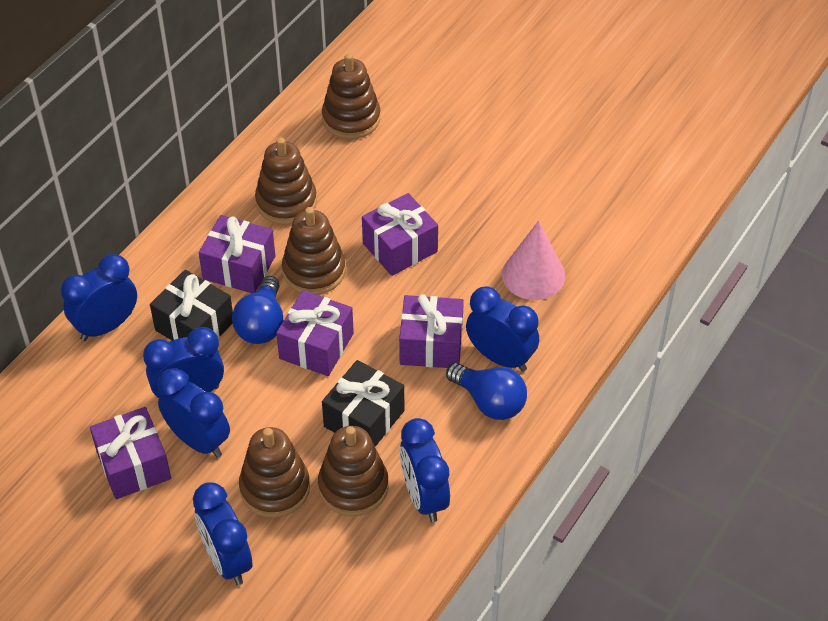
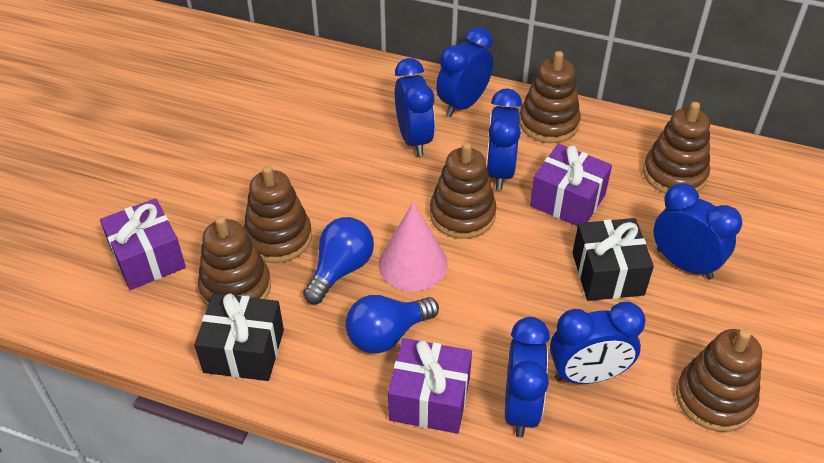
brown stacking toy: 5 -> 6
purple gift: 5 -> 3

